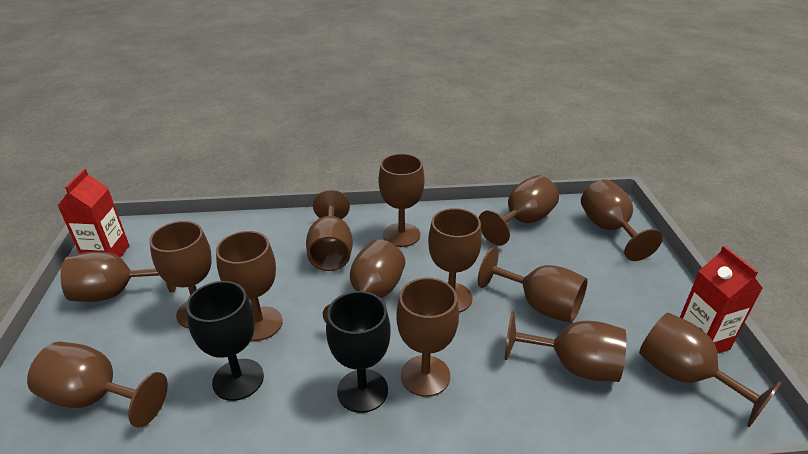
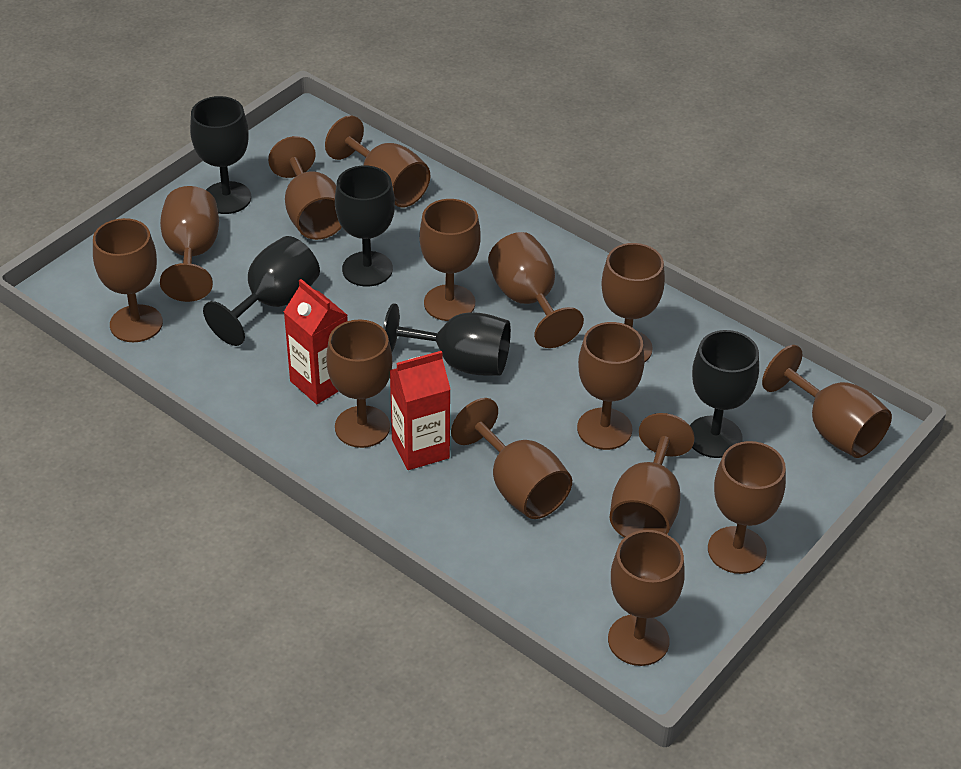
black goblet: 2 -> 5

